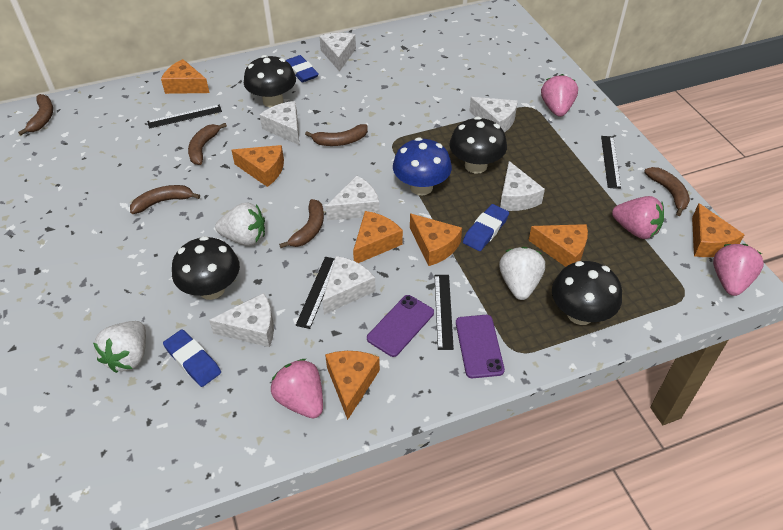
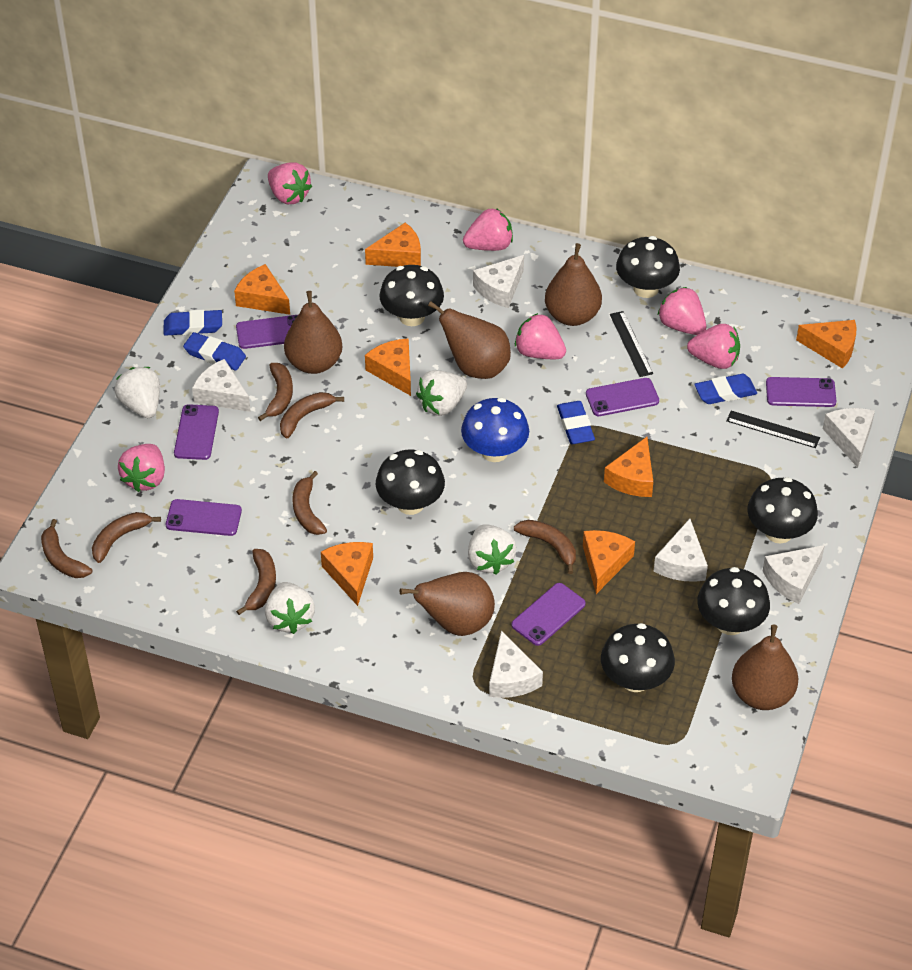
black mushroom: 4 -> 6
black ruler: 4 -> 2
blue eraser: 3 -> 4
brown banana: 6 -> 7
brown pear: 0 -> 5
pink strawberry: 4 -> 6
purple phone: 2 -> 6
white cheese: 7 -> 6
white strawberry: 3 -> 4

